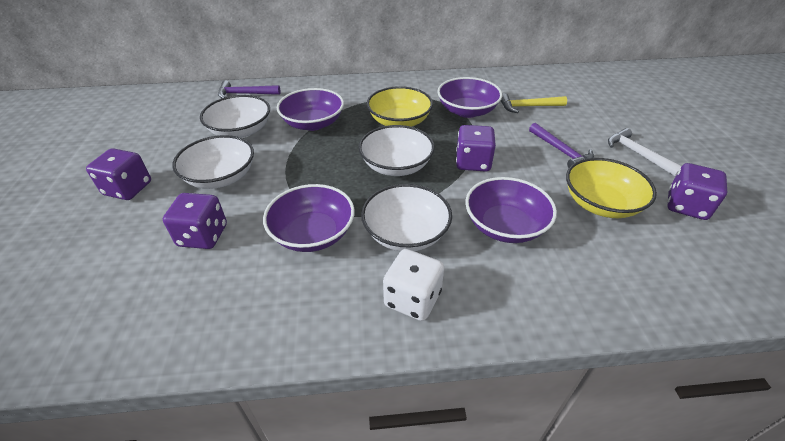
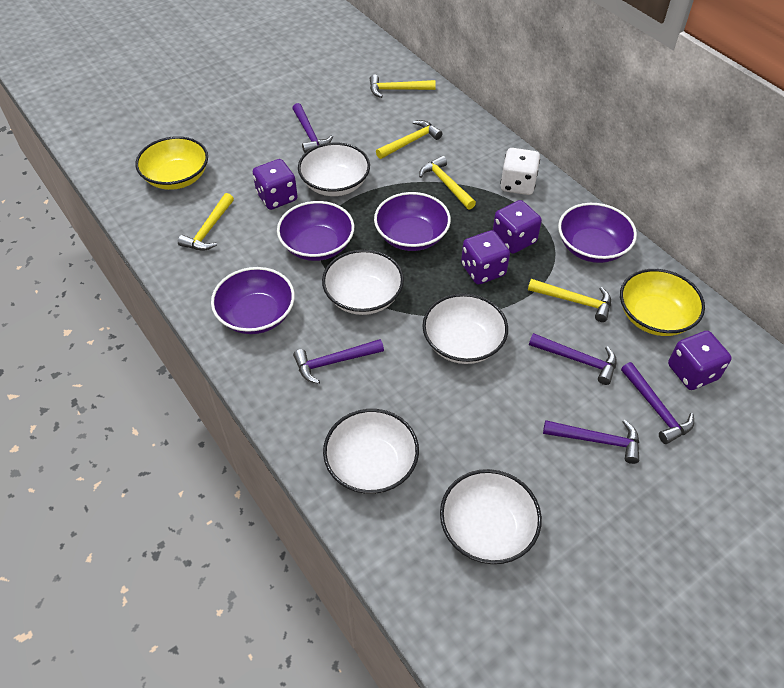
purple hammer: 2 -> 5
white bowl: 4 -> 5
white hammer: 1 -> 0
yellow hammer: 1 -> 5

